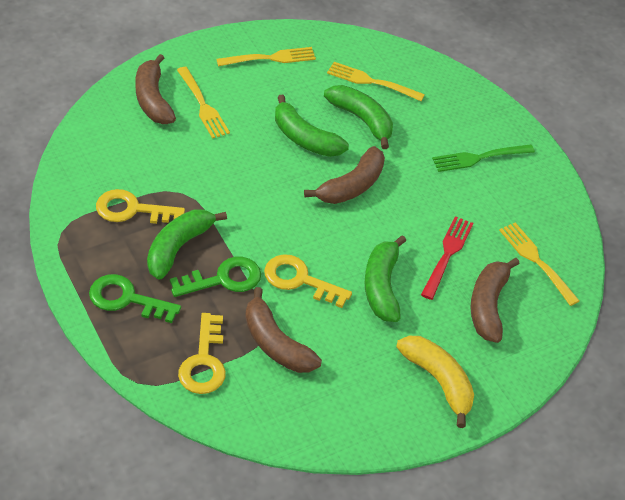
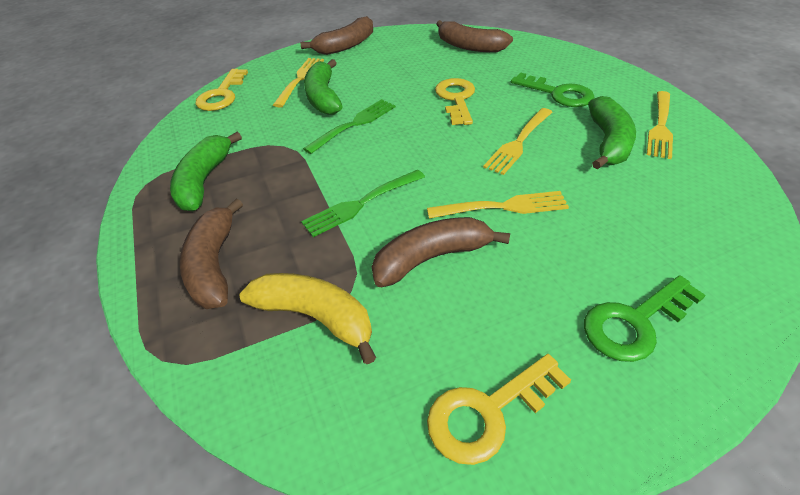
green banana: 4 -> 3
green fork: 1 -> 2
red fork: 1 -> 0

